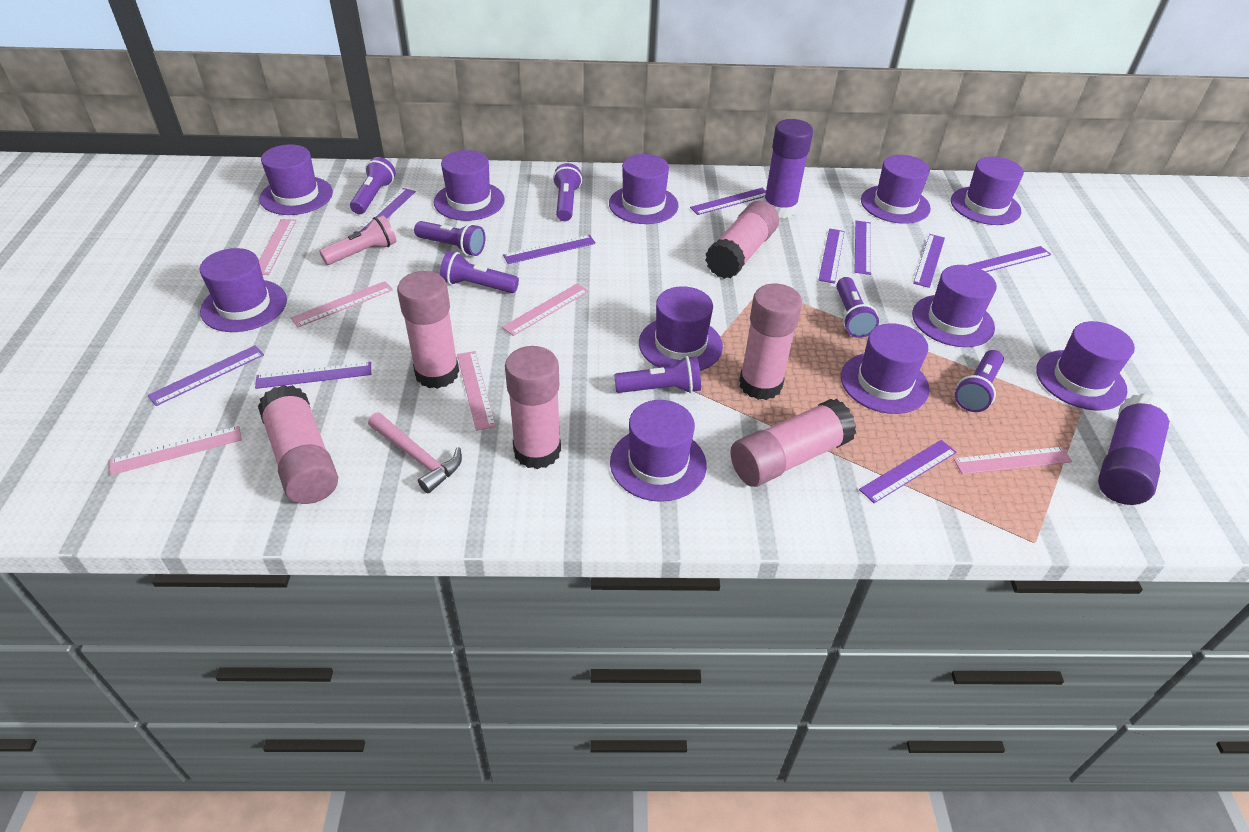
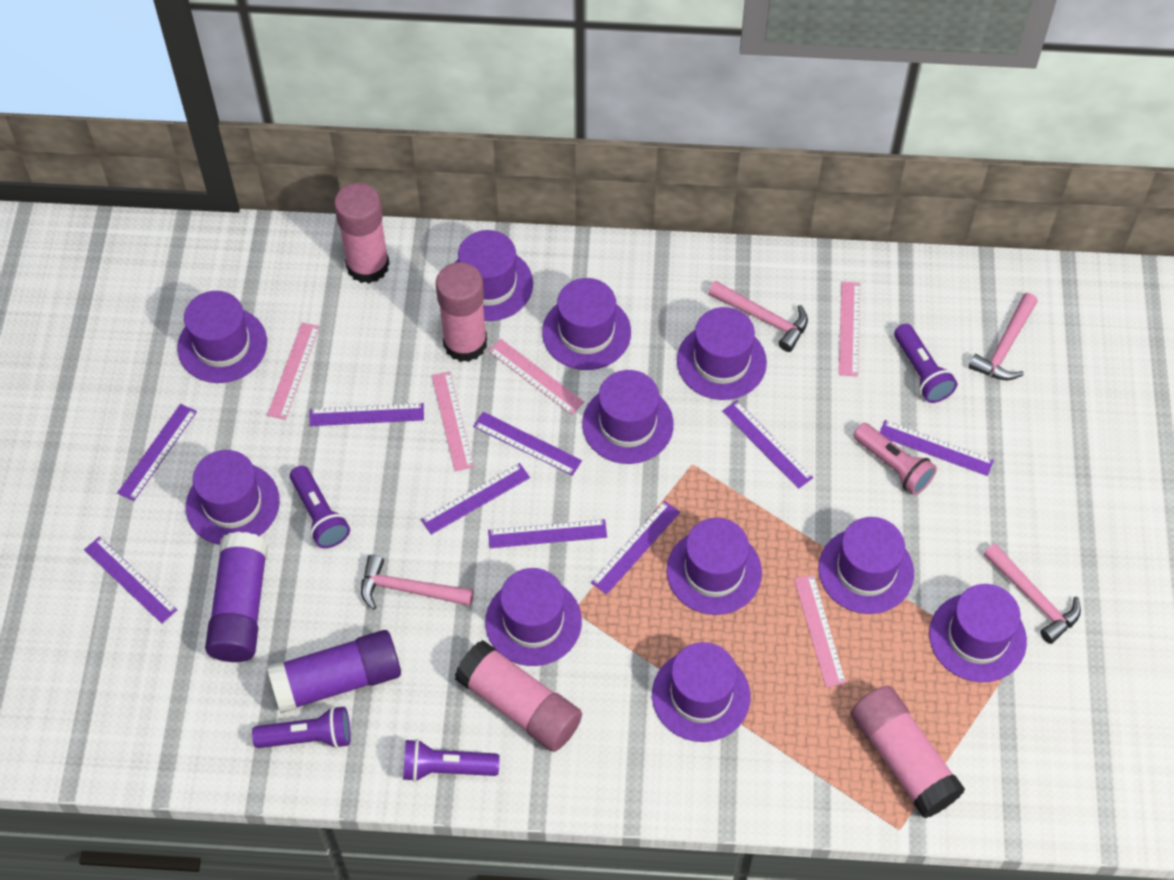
pink glue stick: 6 -> 4
pink hammer: 1 -> 4
pink ruler: 6 -> 5
purple flashlight: 7 -> 4
purple ruler: 10 -> 9

